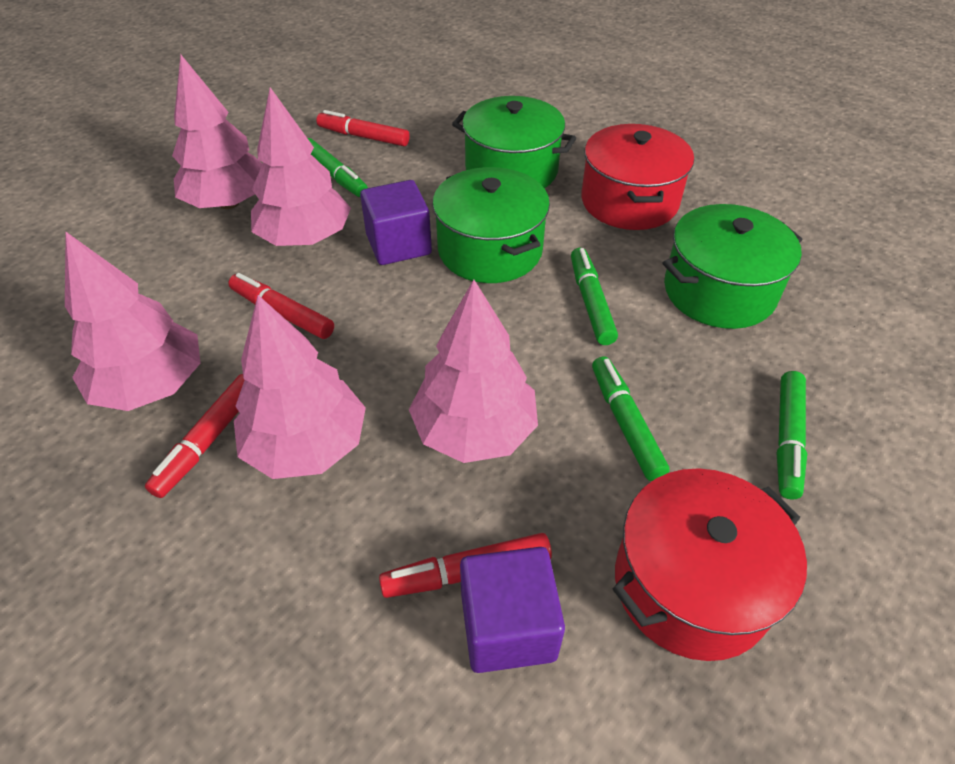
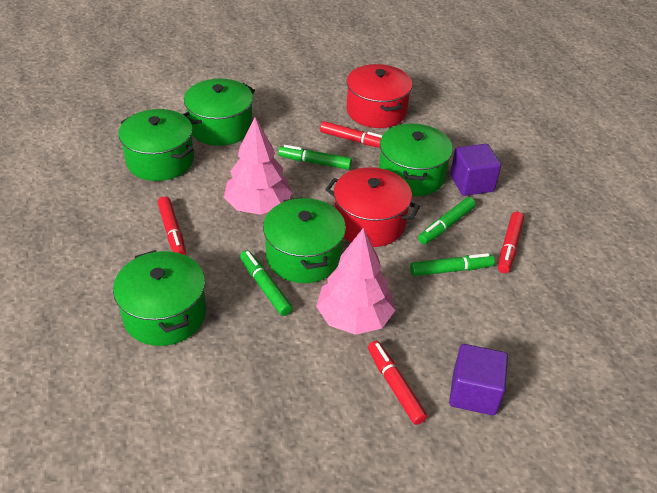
green pot: 3 -> 5
pink tree: 5 -> 2

